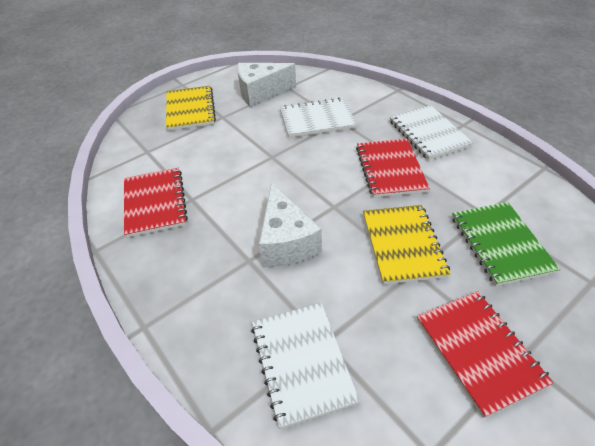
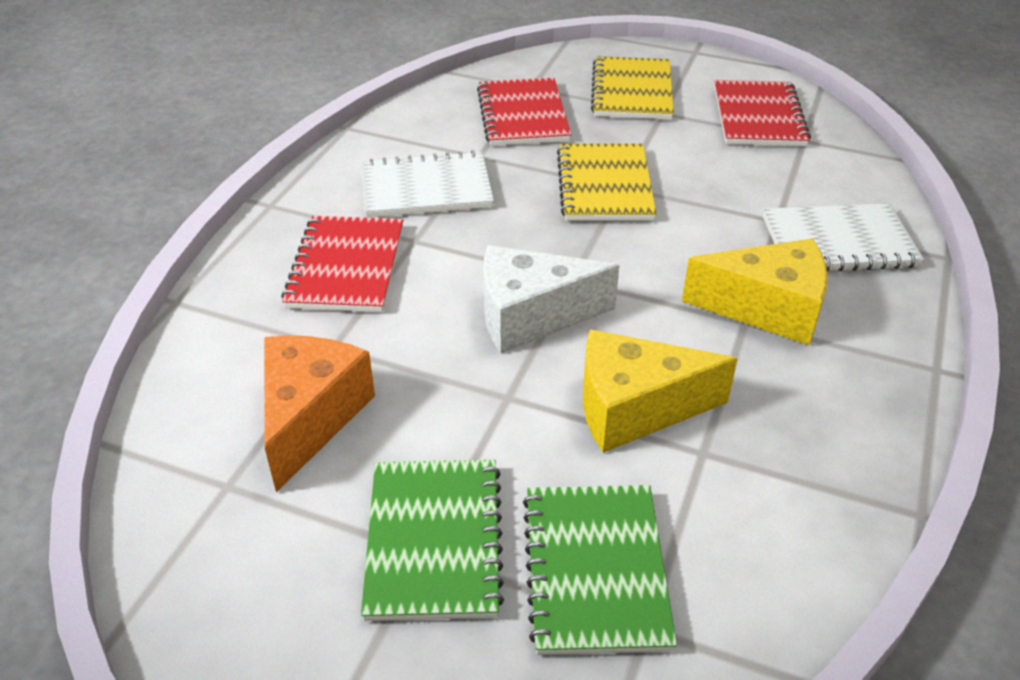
green notebook: 1 -> 2
orange cheese: 0 -> 1
white cheese: 2 -> 1
white notebook: 3 -> 2
yellow cheese: 0 -> 2

